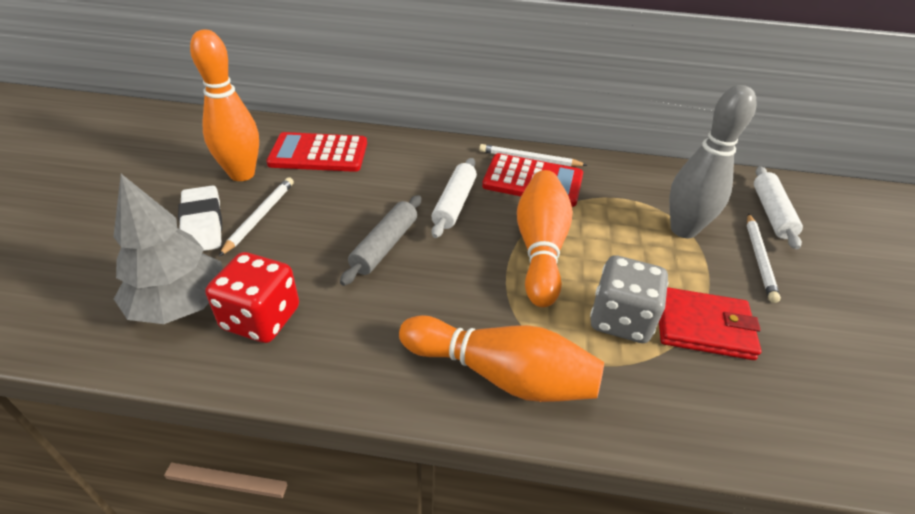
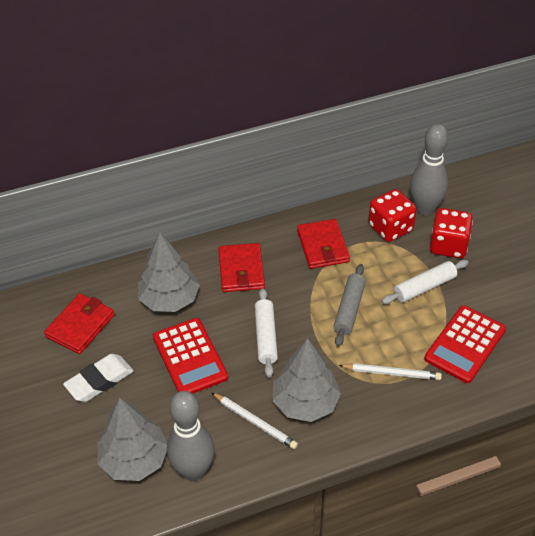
grey bowling pin: 1 -> 2
grey dice: 1 -> 0
grey tree: 1 -> 3
orange bowling pin: 3 -> 0
red dice: 1 -> 2
red wallet: 1 -> 3
white pencil: 3 -> 2

